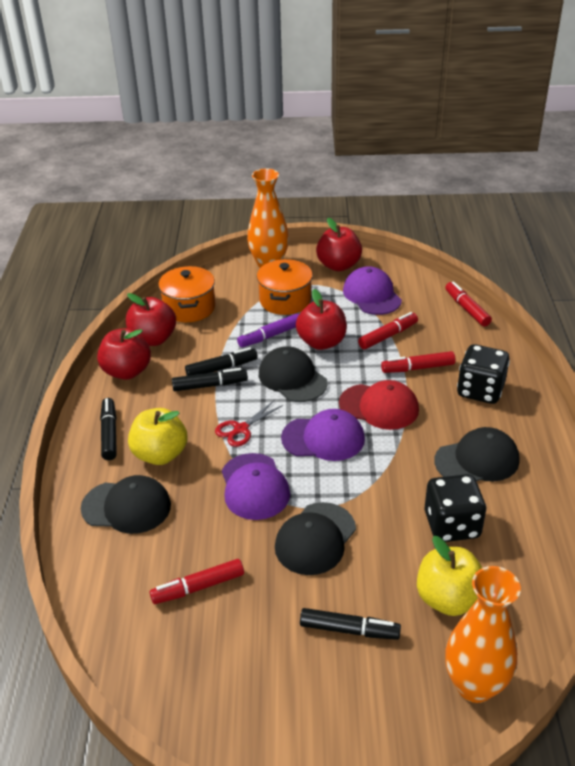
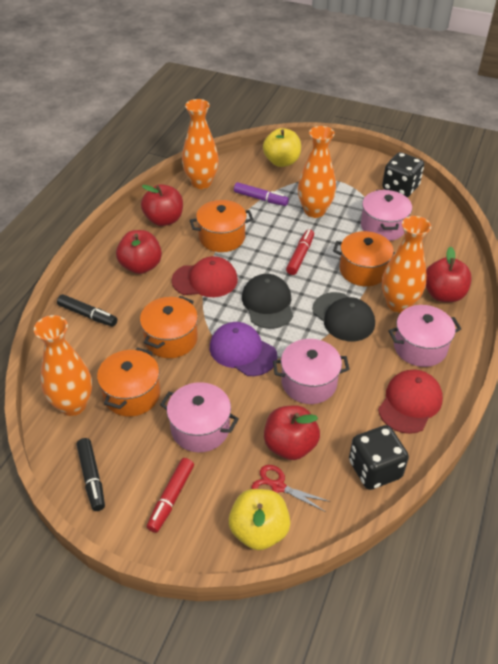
black cap: 4 -> 2
black marker: 4 -> 2
orange pot: 2 -> 4
orange vase: 2 -> 4
pink pot: 0 -> 4
purple cap: 3 -> 1
red cap: 1 -> 2
red marker: 4 -> 2

